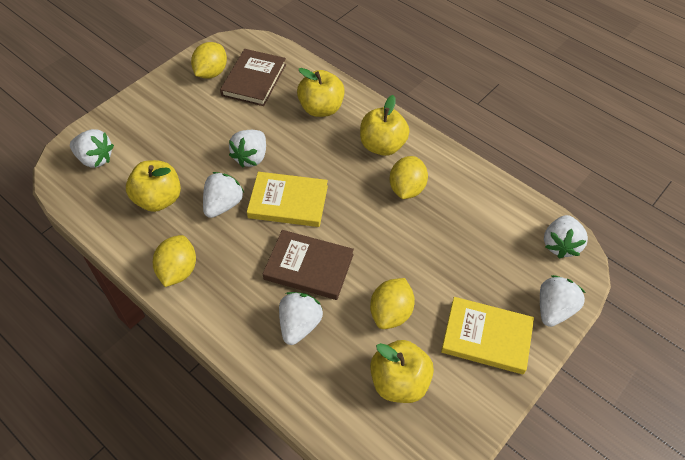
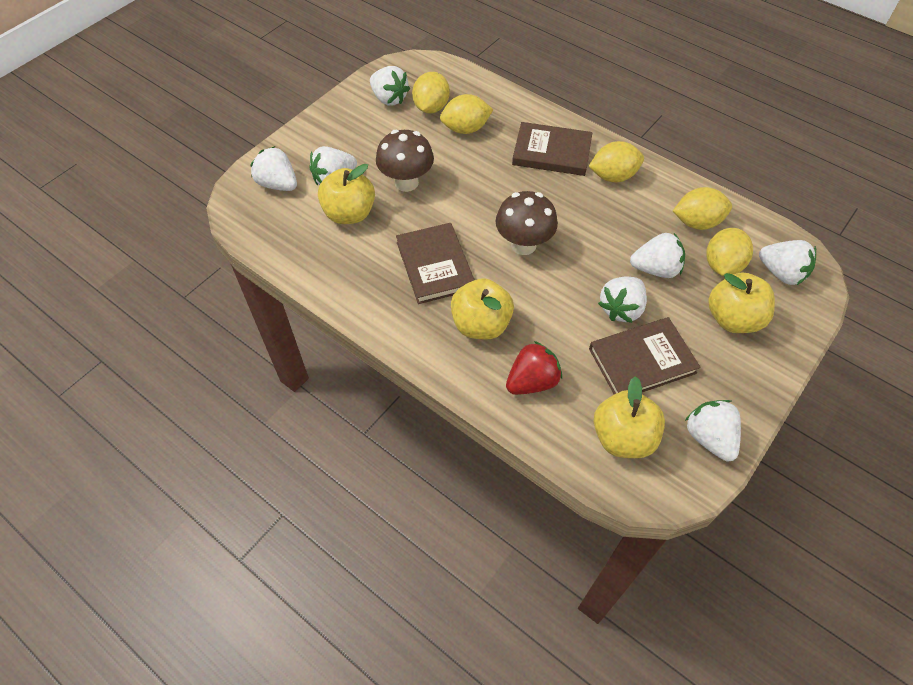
brown book: 2 -> 3
brown mushroom: 0 -> 2
red strawberry: 0 -> 1
white strawberry: 6 -> 7
yellow book: 2 -> 0
yellow lemon: 4 -> 5

